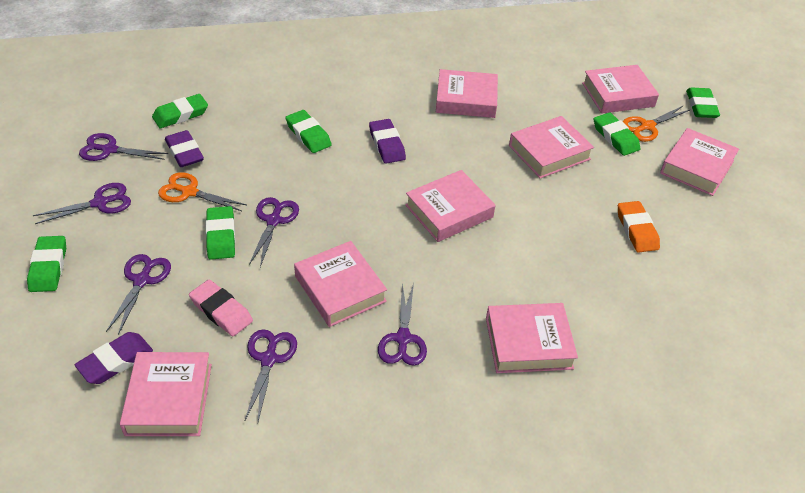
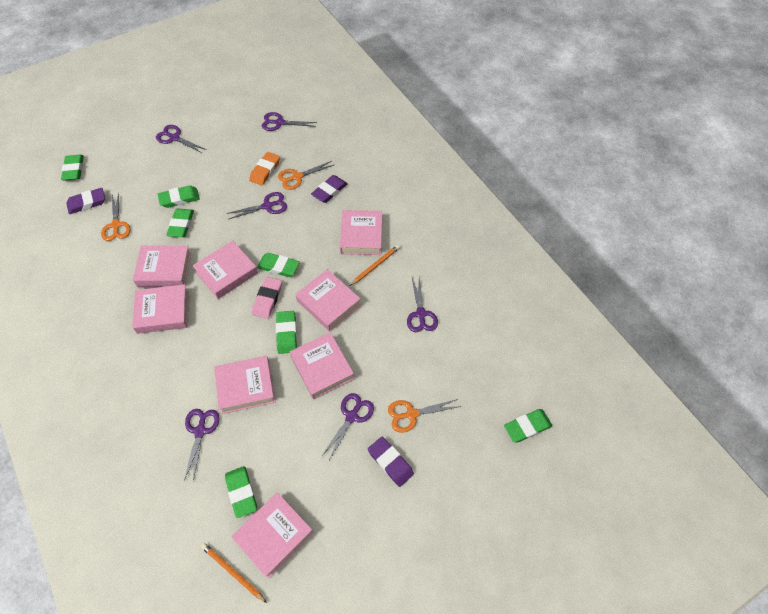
green eraser: 6 -> 7
orange pencil: 0 -> 2
orange scissors: 2 -> 3

